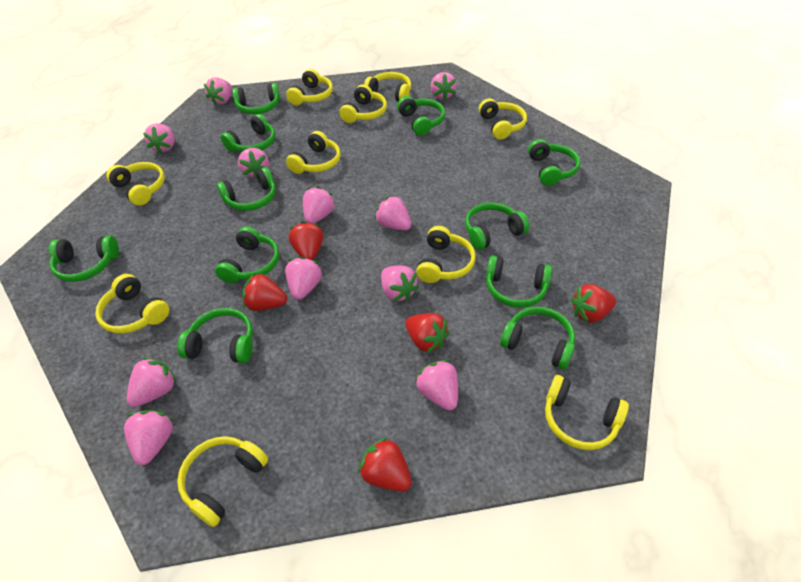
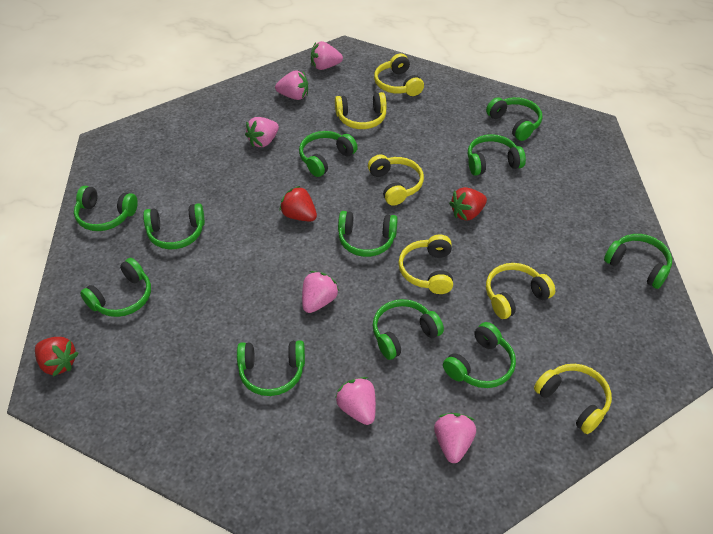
pink strawberry: 11 -> 6
red strawberry: 5 -> 3
yellow headphones: 10 -> 6

